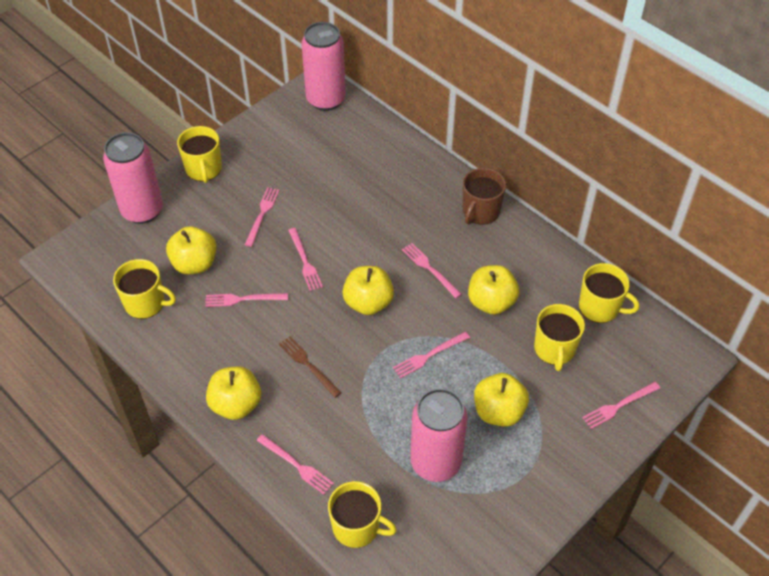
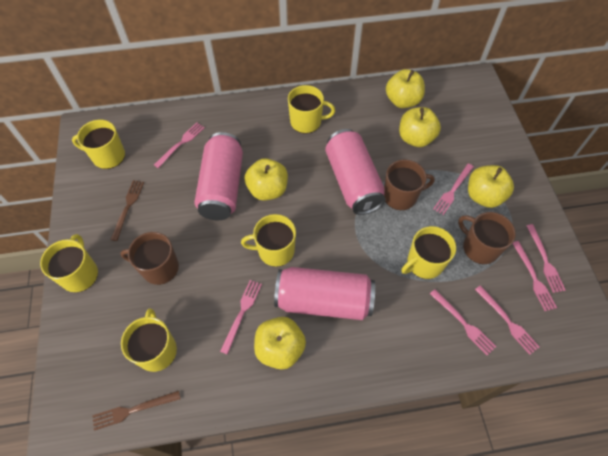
brown fork: 1 -> 2
brown mug: 1 -> 3
yellow mug: 5 -> 6

